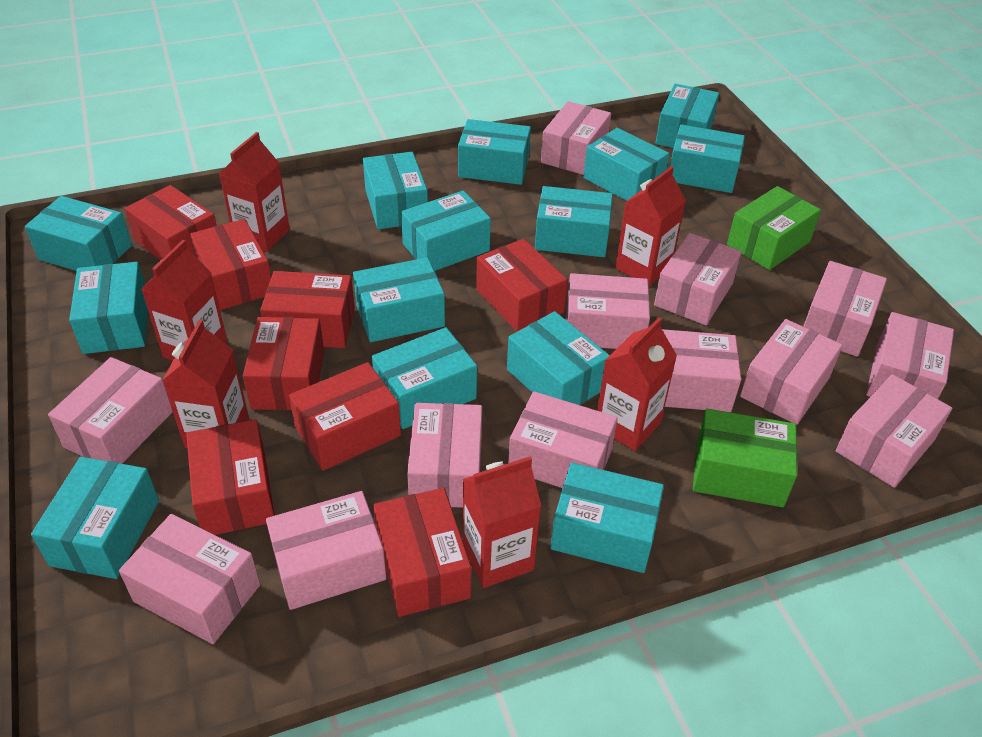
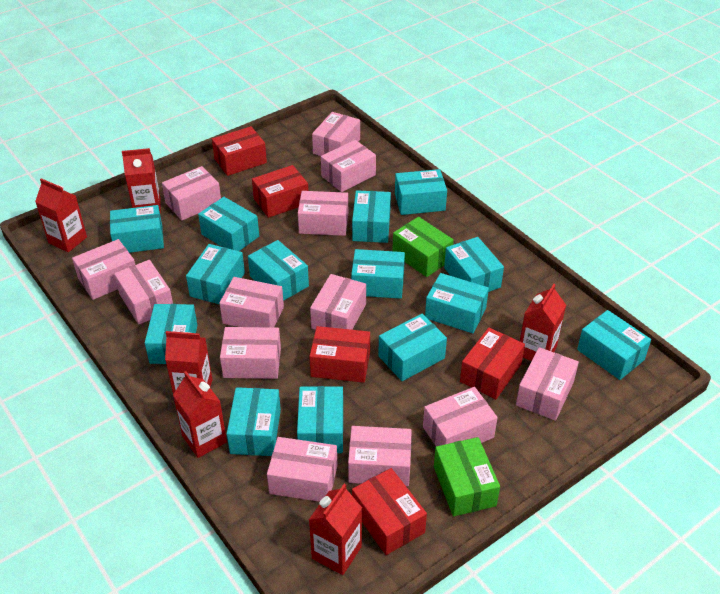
red box: 8 -> 5

